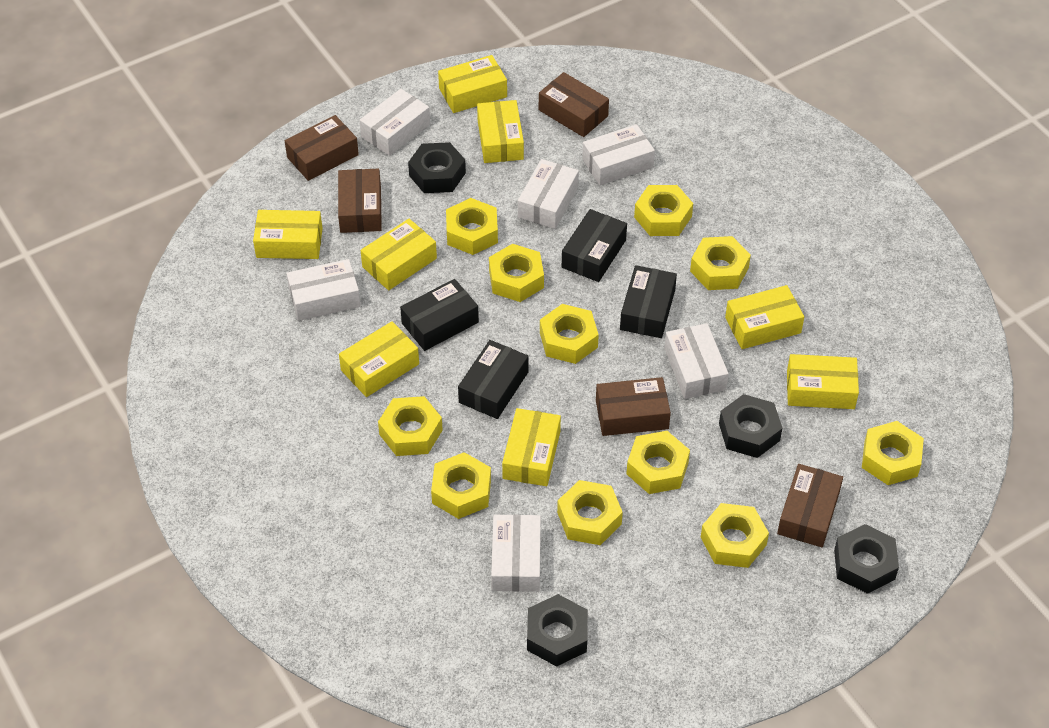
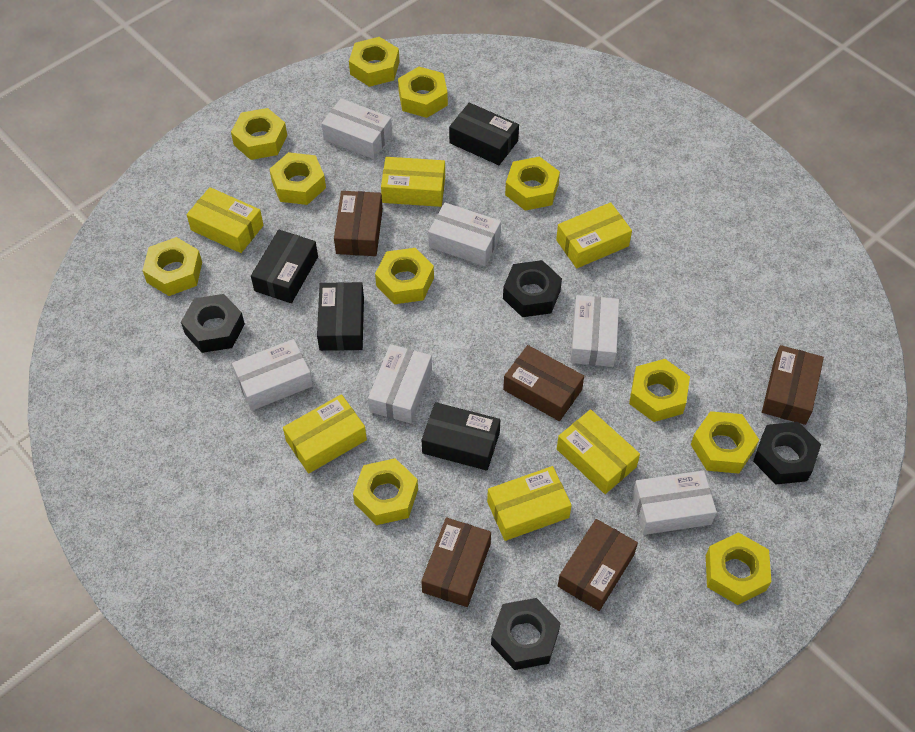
yellow box: 8 -> 6

